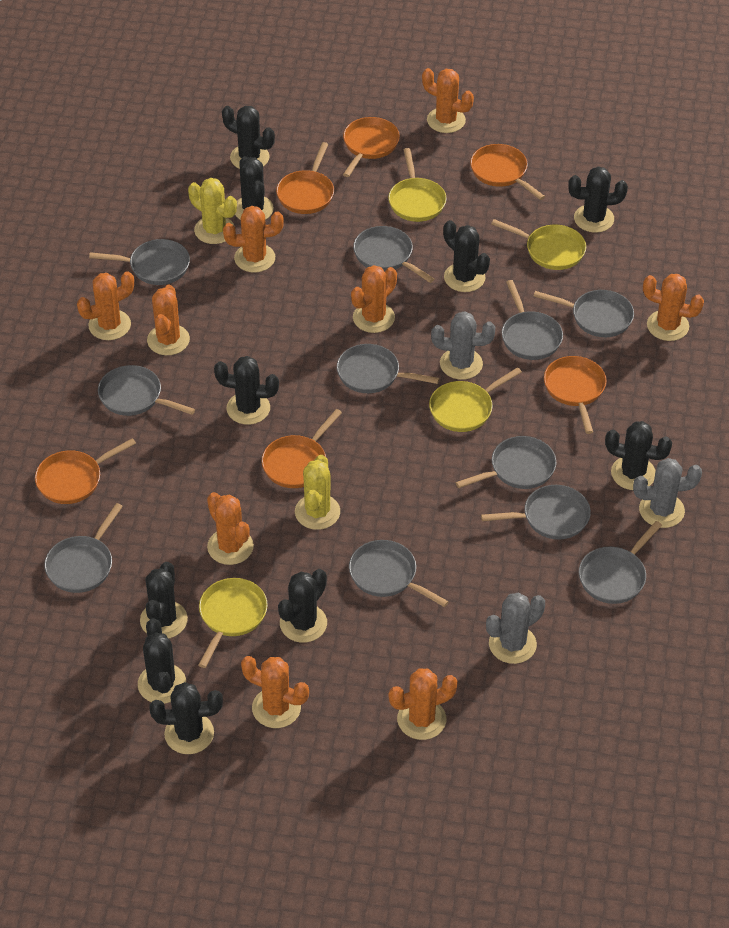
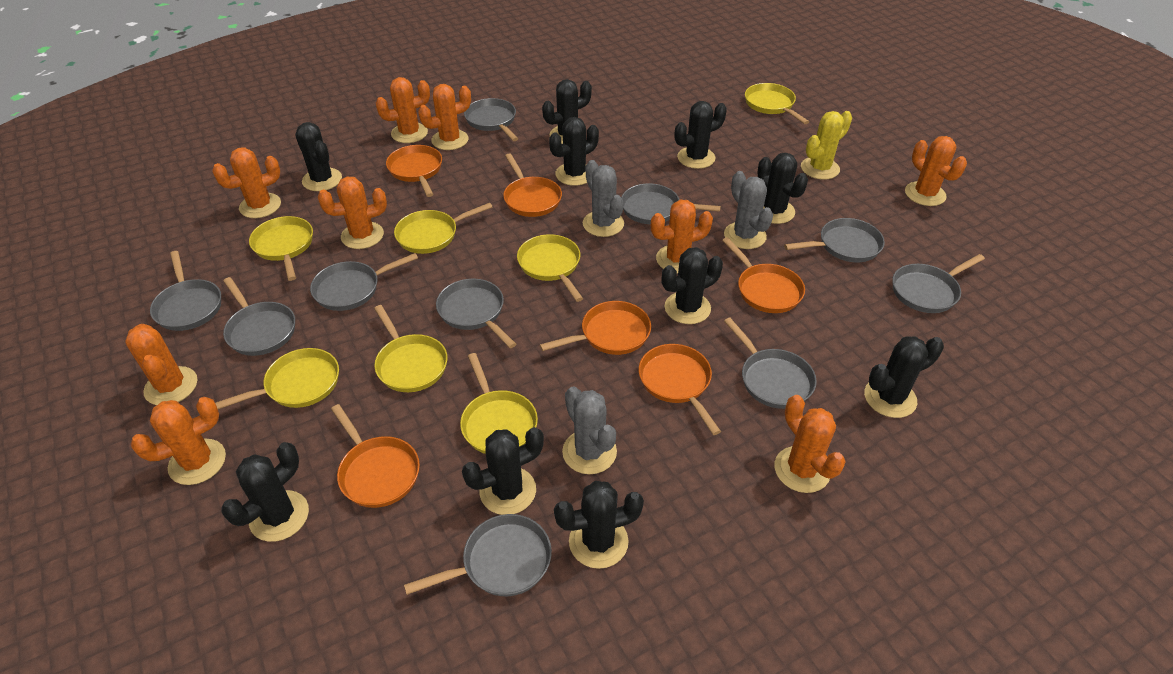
grey pan: 11 -> 10
yellow cactus: 2 -> 1
yellow pan: 4 -> 7

